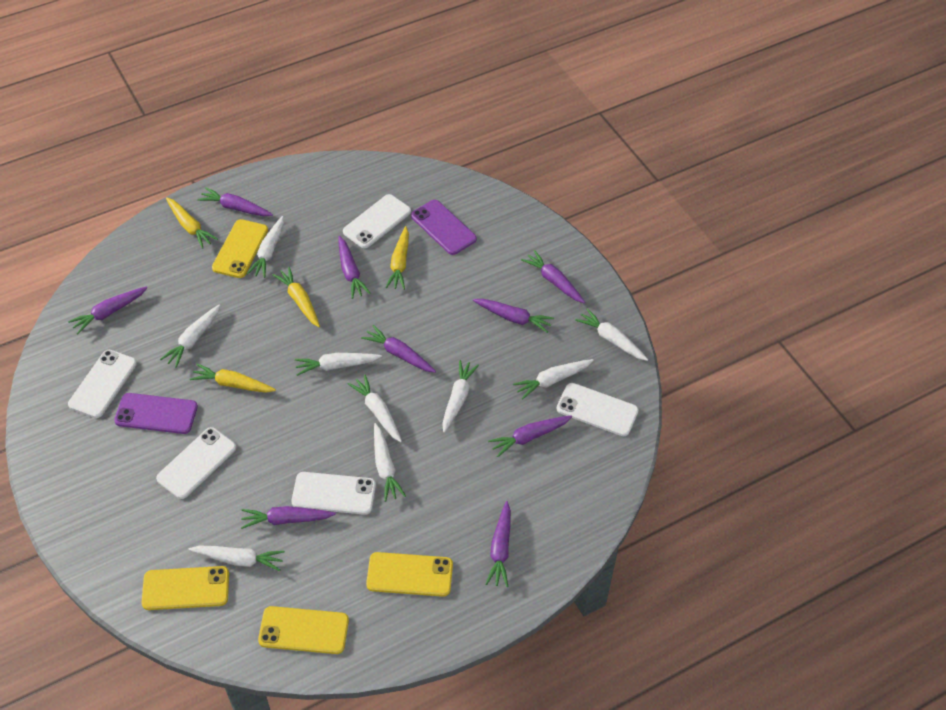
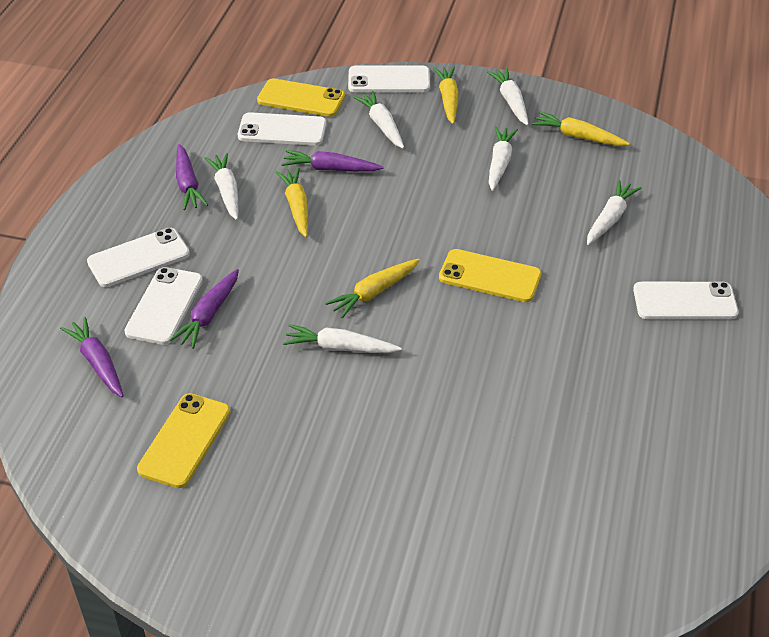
purple carrot: 9 -> 4
purple phone: 2 -> 0
white carrot: 9 -> 6
yellow phone: 4 -> 3

